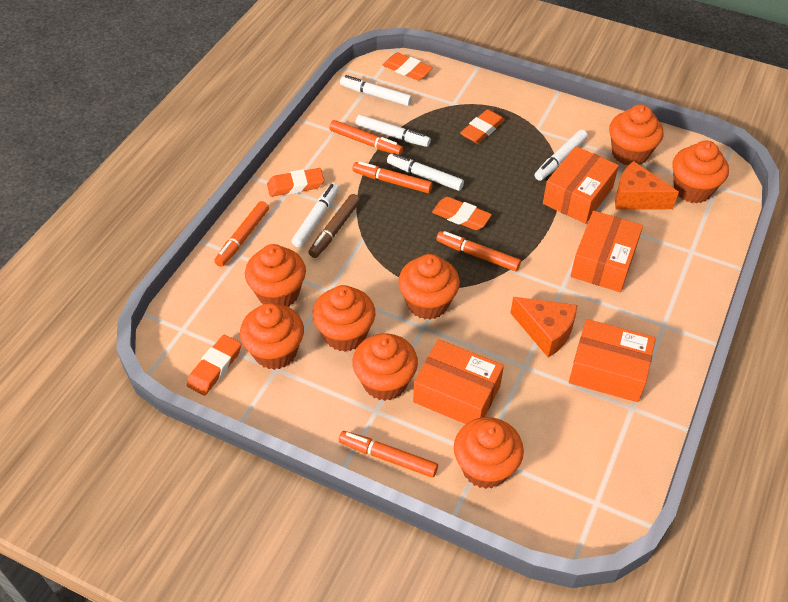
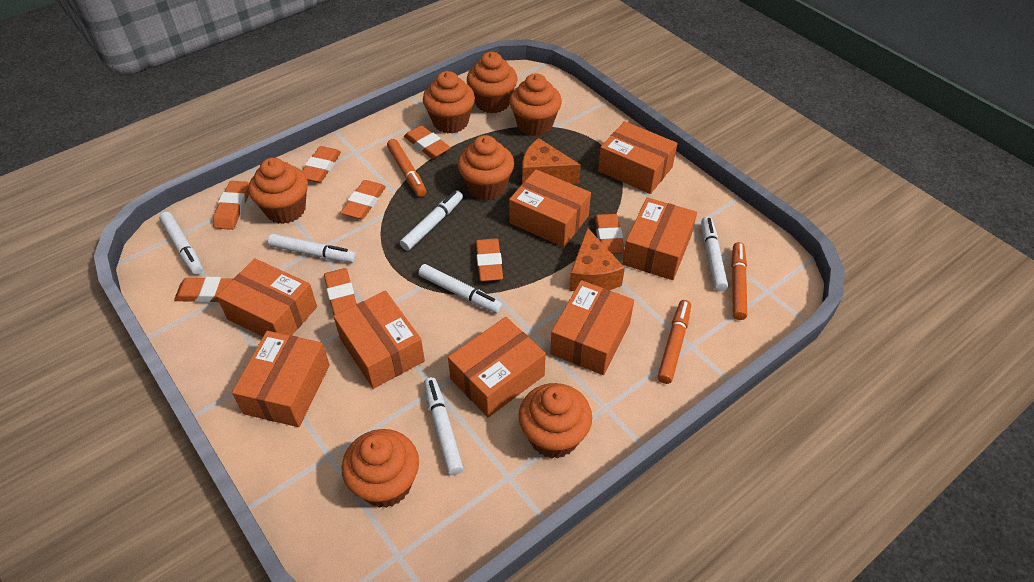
brown marker: 1 -> 0
orange box: 4 -> 8
orange cupcake: 8 -> 7
orange eraser: 5 -> 8
orange marker: 5 -> 3
white marker: 5 -> 6

